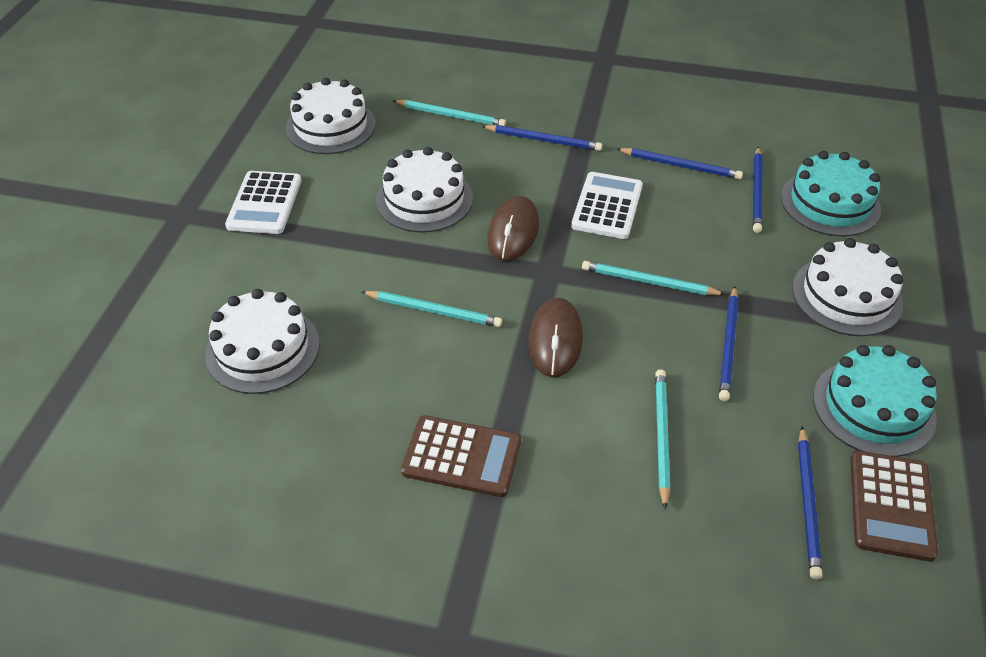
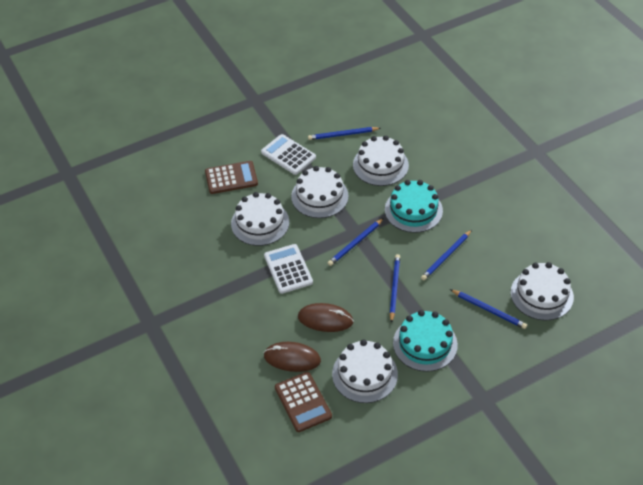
turquoise pencil: 4 -> 0
white cake: 4 -> 5

